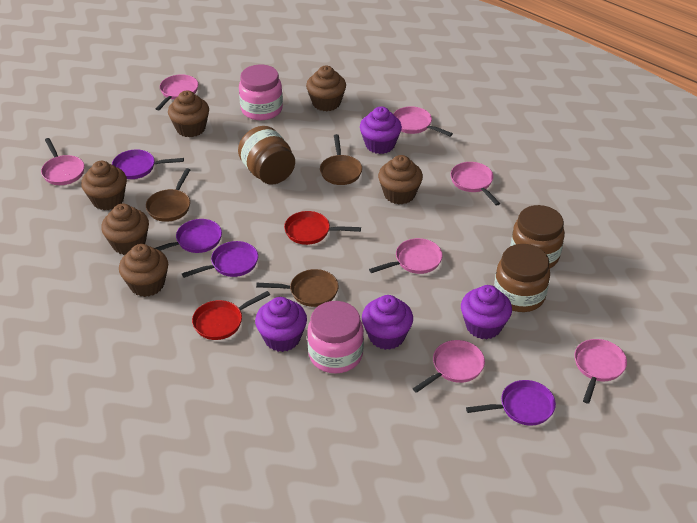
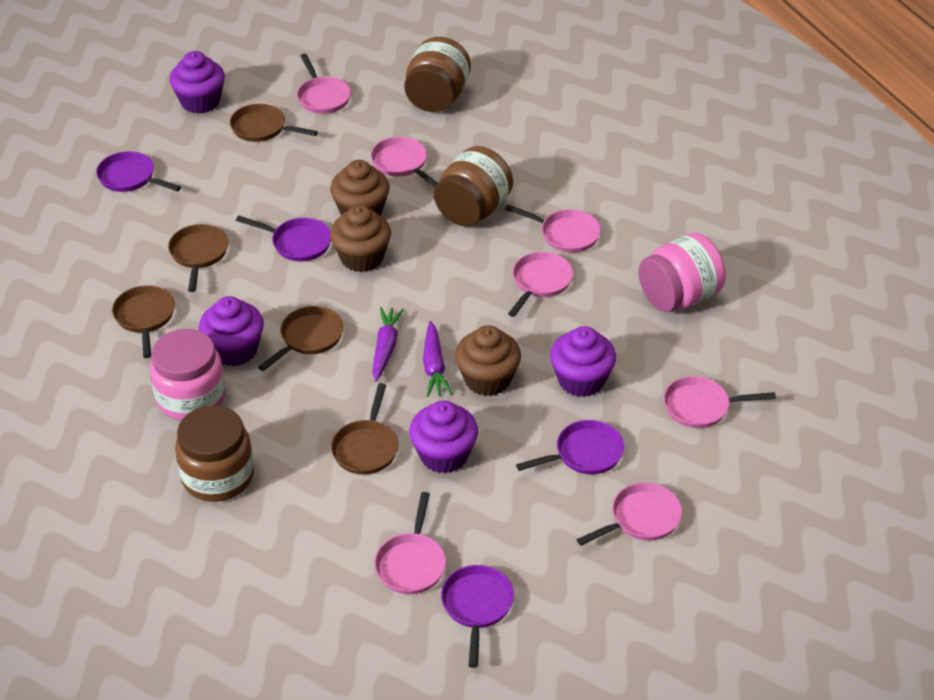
brown cupcake: 6 -> 3
brown pan: 3 -> 5
purple carrot: 0 -> 2
red pan: 2 -> 0

